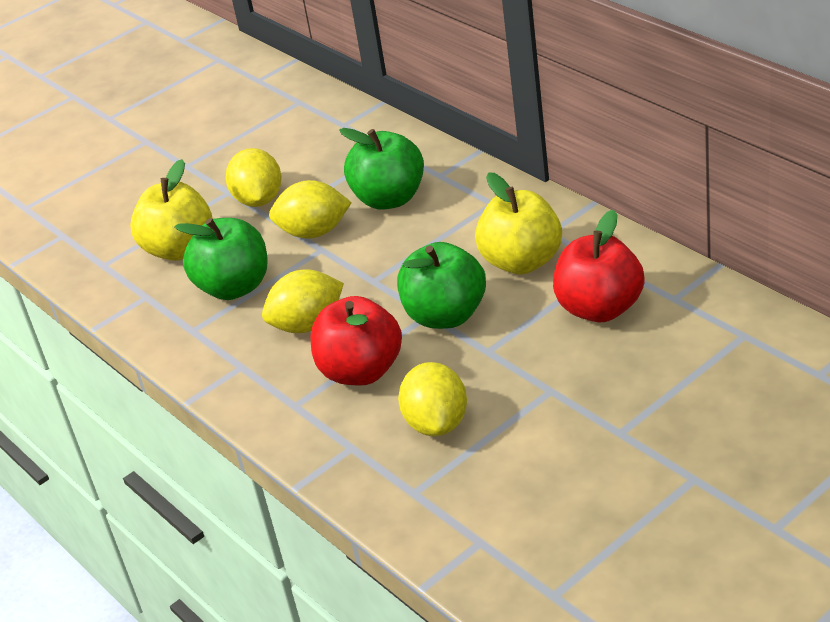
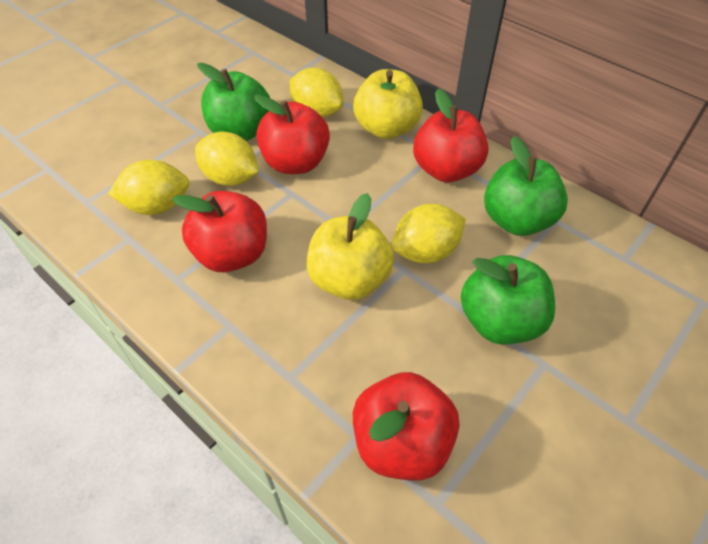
red apple: 2 -> 4

